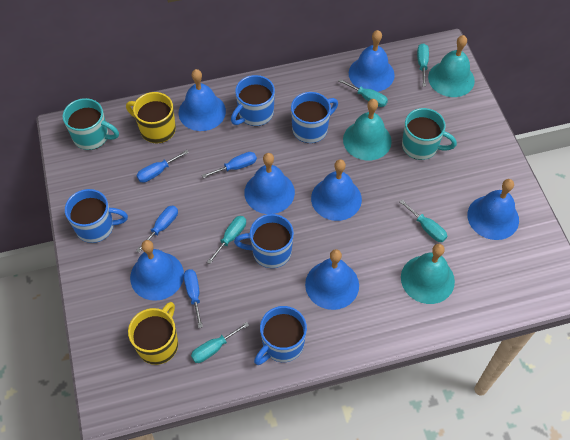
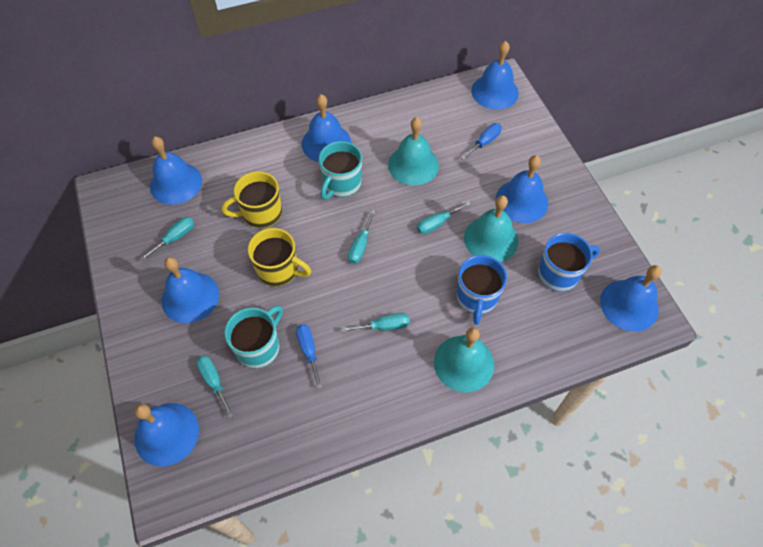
blue mug: 5 -> 2
blue screwdriver: 4 -> 2

